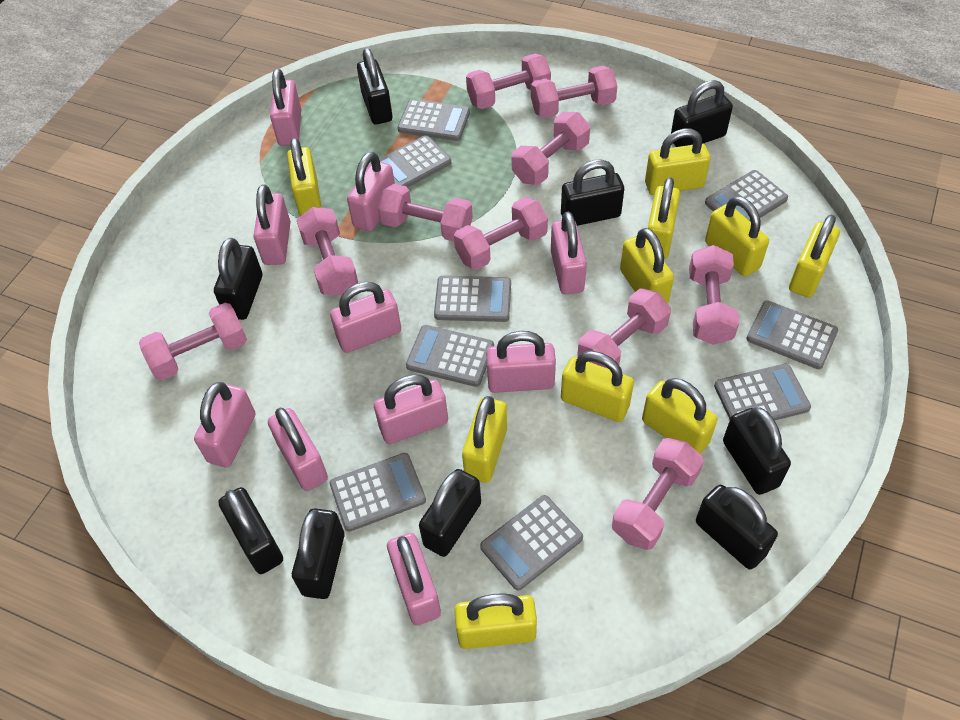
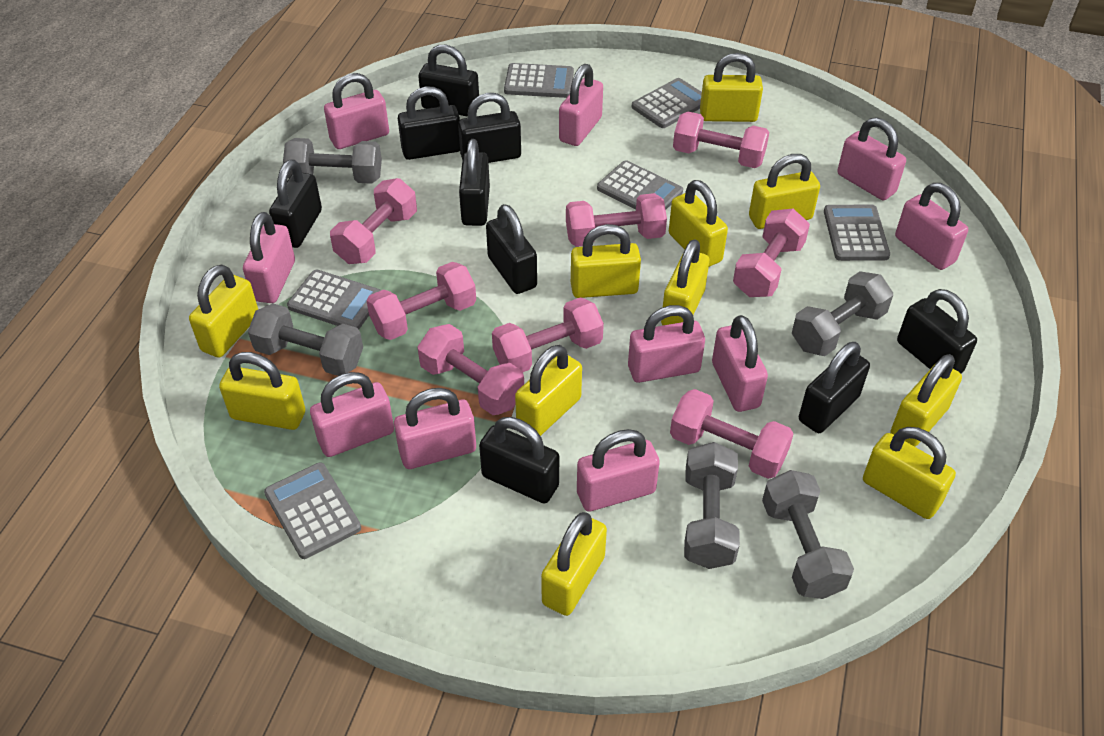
grey calculator: 9 -> 6
grey dumbbell: 0 -> 5
pink dumbbell: 10 -> 8
yellow padlock: 10 -> 11

